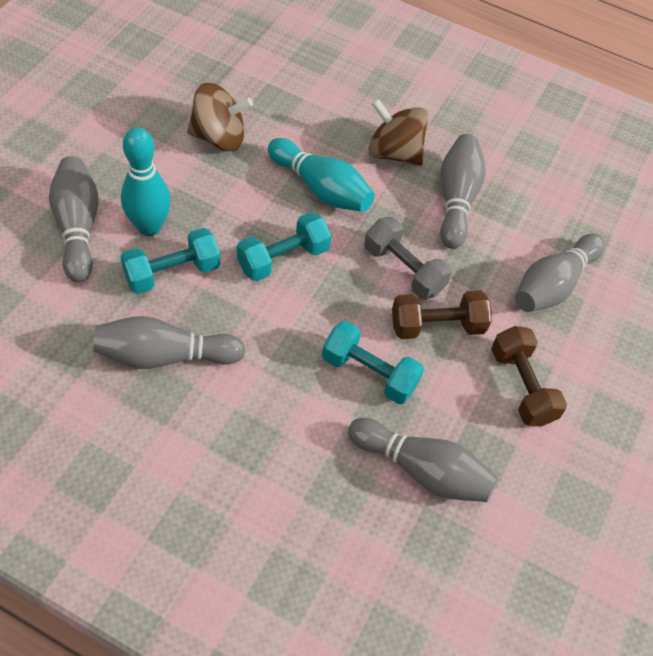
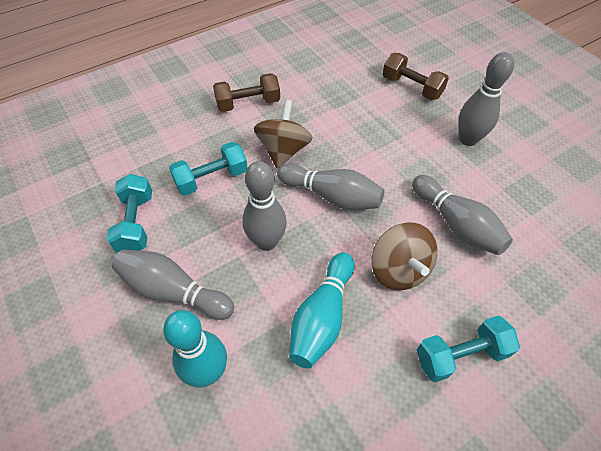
grey dumbbell: 1 -> 0

